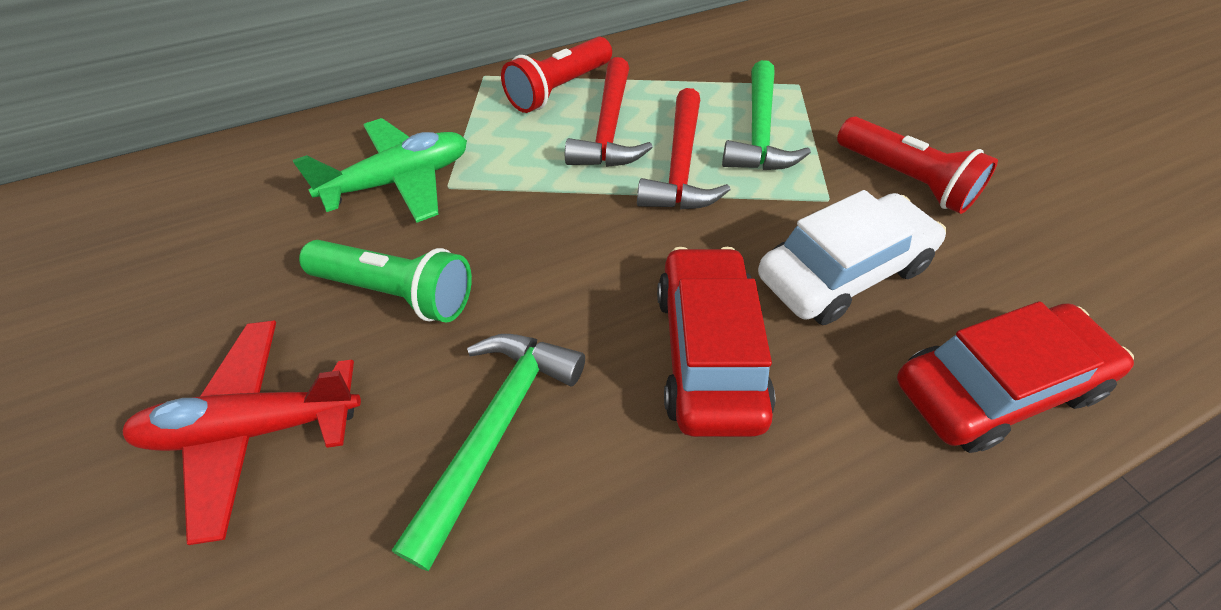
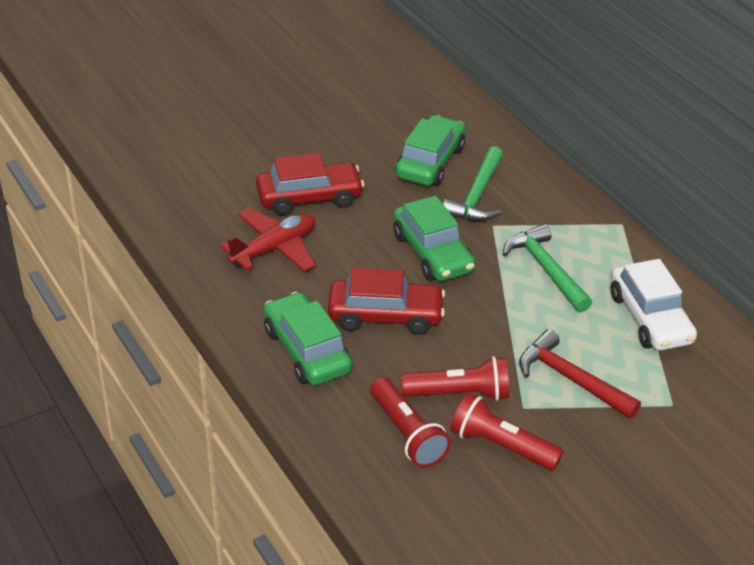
green car: 0 -> 3
green flashlight: 1 -> 0
green plane: 1 -> 0
red flashlight: 2 -> 3
red hammer: 2 -> 1

